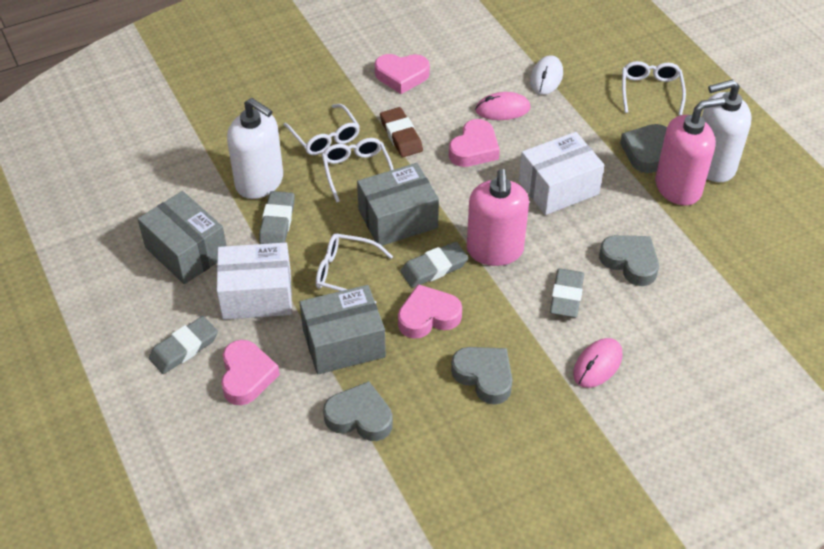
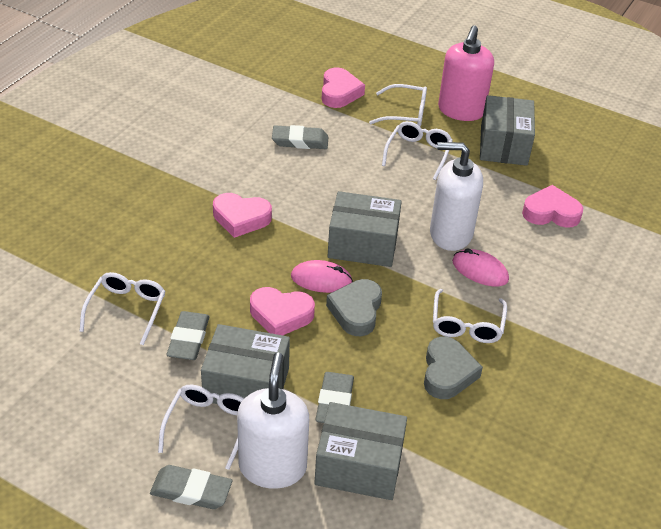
brown eraser: 1 -> 0
grey box: 3 -> 4
grey heart: 4 -> 2
pink soap dispenser: 2 -> 1
white box: 2 -> 0
white glasses: 4 -> 5
white mouse: 1 -> 0

